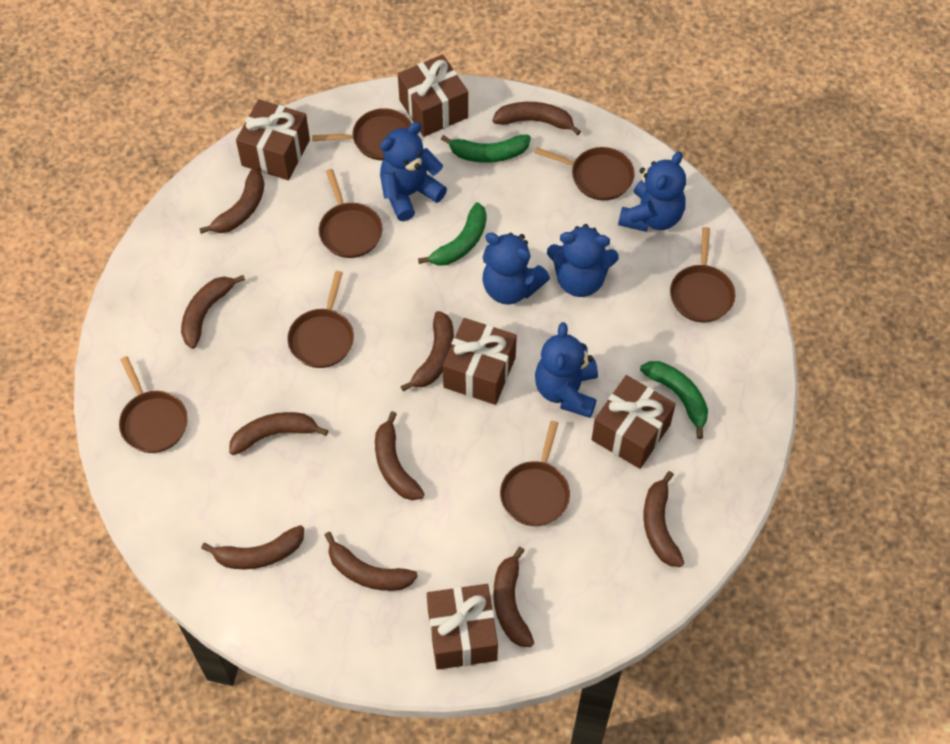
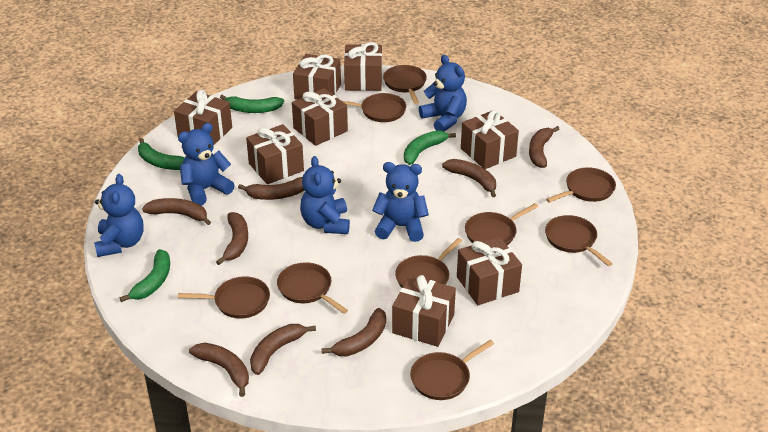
brown banana: 10 -> 8
brown gift: 5 -> 8
brown pan: 7 -> 9
green banana: 3 -> 4

